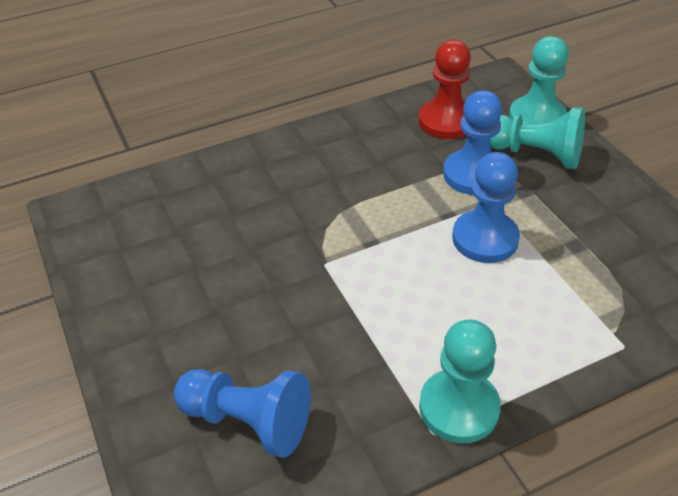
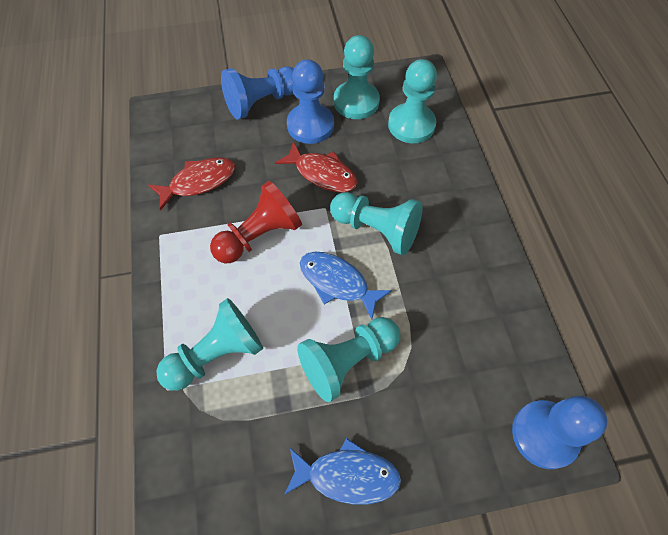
blue fish: 0 -> 2
red fish: 0 -> 2
turquoise pawn: 3 -> 5

